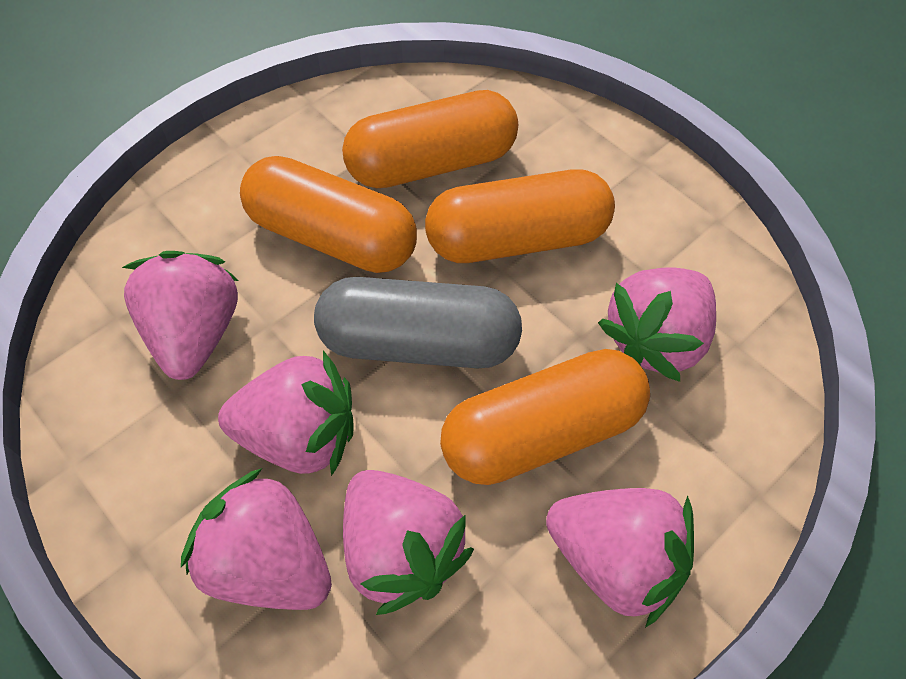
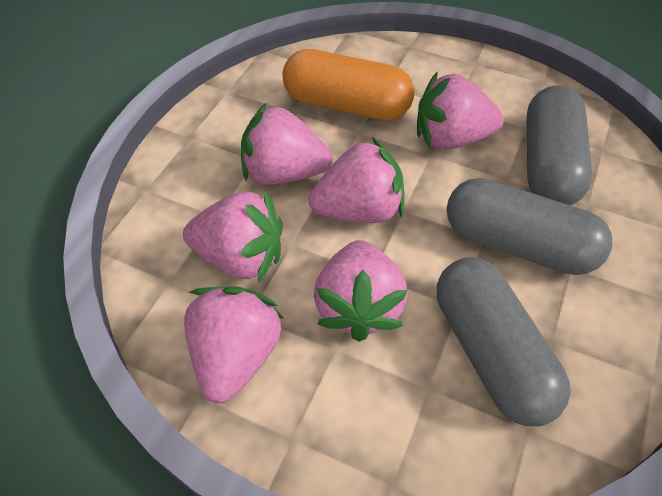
grey capsule: 1 -> 3
orange capsule: 4 -> 1

